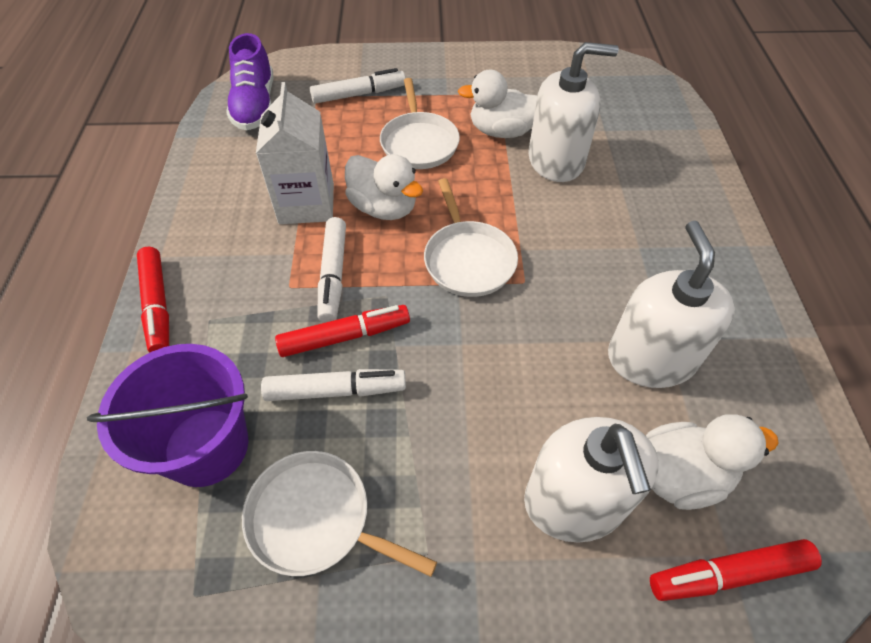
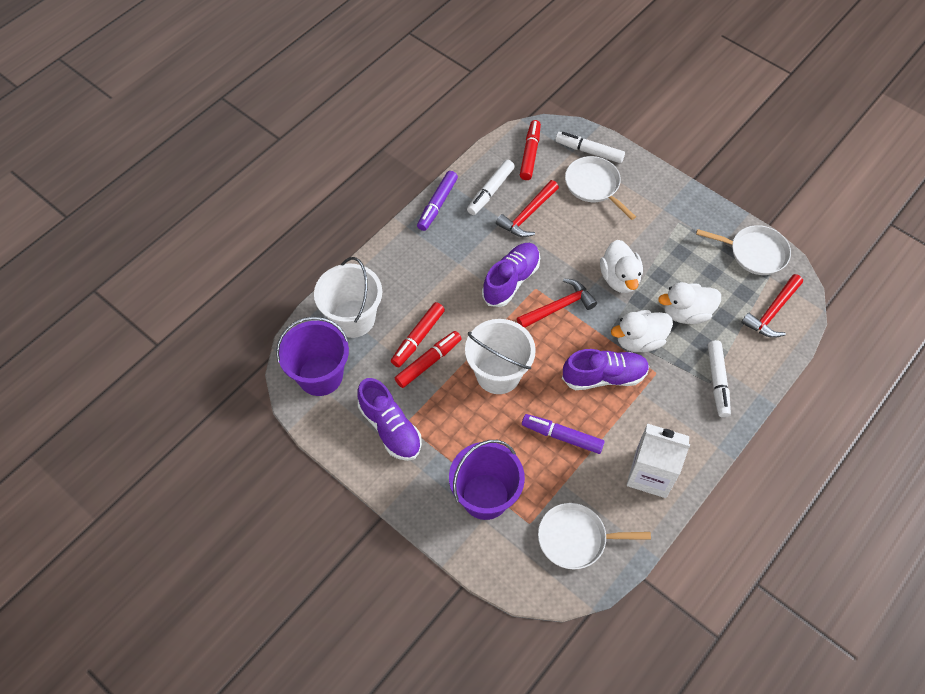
purple bucket: 1 -> 2
purple marker: 0 -> 2
purple shoe: 1 -> 3
red hammer: 0 -> 3
white bucket: 0 -> 2
white soap dispenser: 3 -> 0

